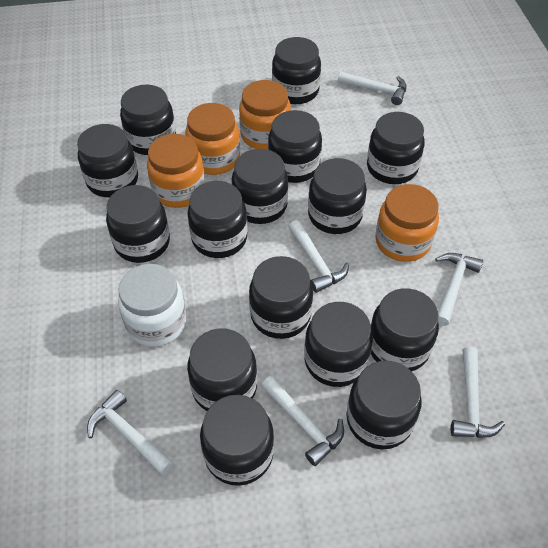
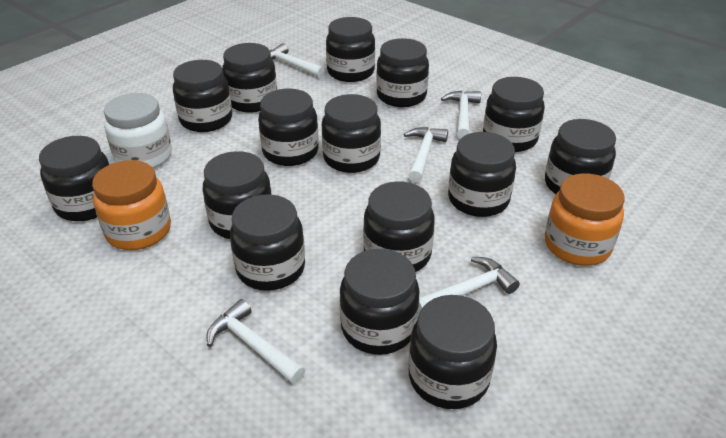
orange jar: 4 -> 2
white hammer: 6 -> 5

